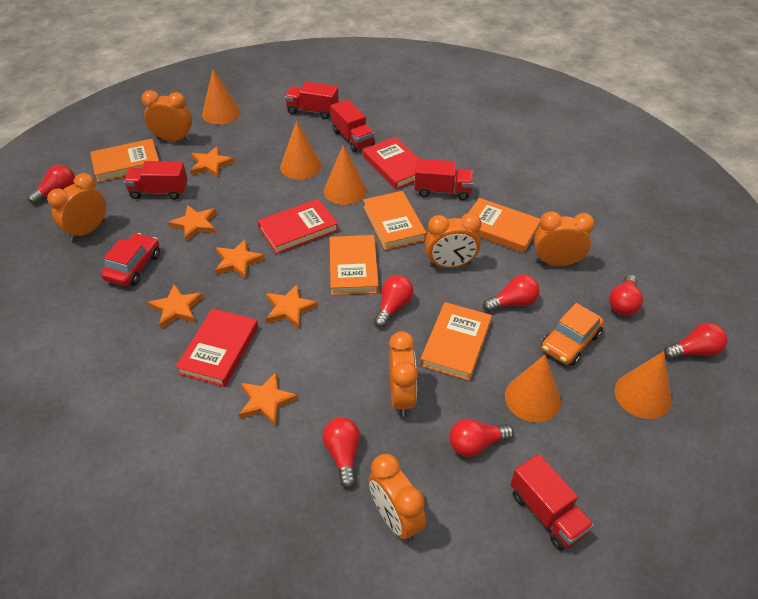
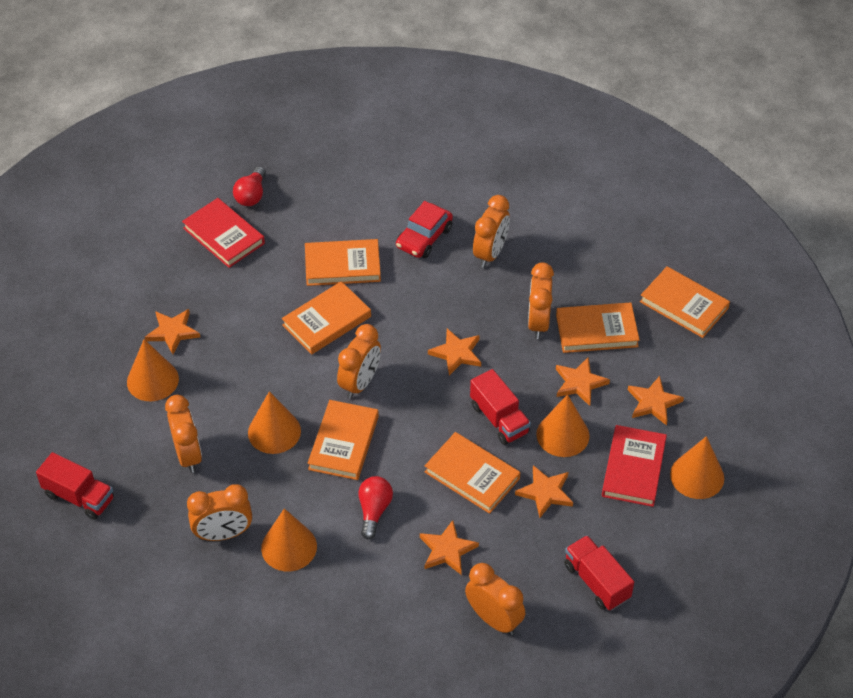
orange book: 5 -> 6
orange car: 1 -> 0
red book: 3 -> 2
red light bulb: 7 -> 2
red truck: 5 -> 3

